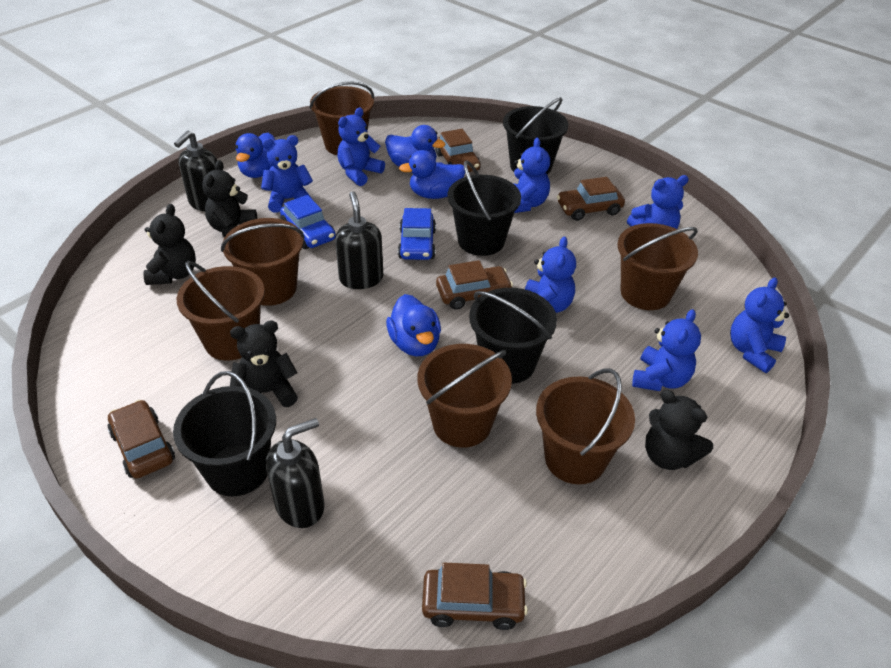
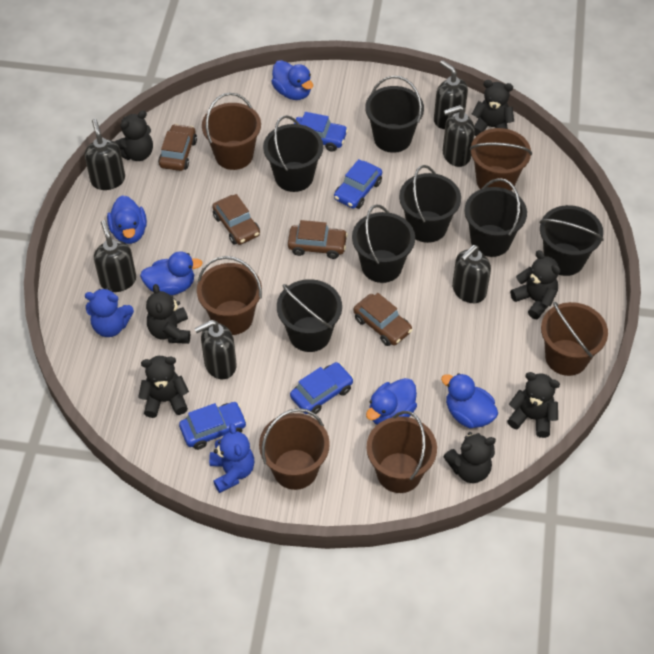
black bucket: 4 -> 7
black soap dispenser: 3 -> 6
black teddy bear: 4 -> 7
blue car: 2 -> 4
blue duck: 4 -> 5
blue teddy bear: 7 -> 2
brown car: 5 -> 4

